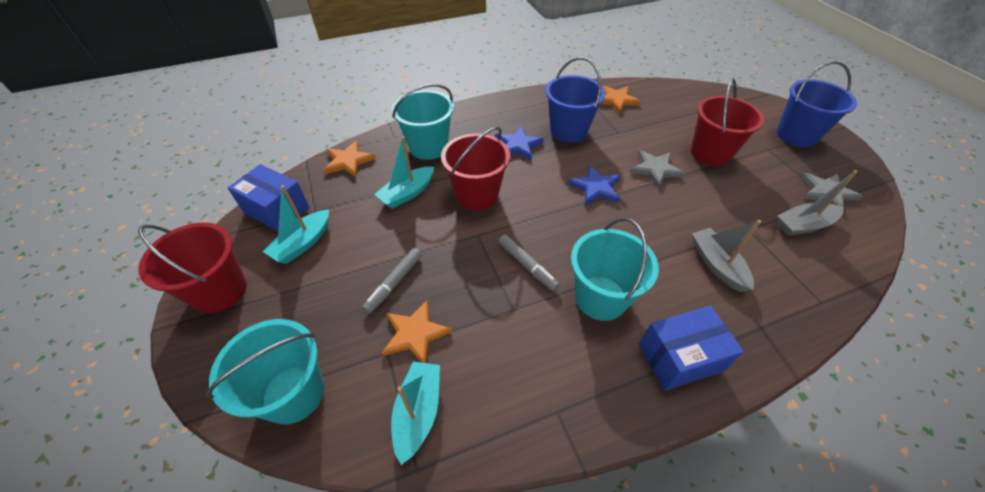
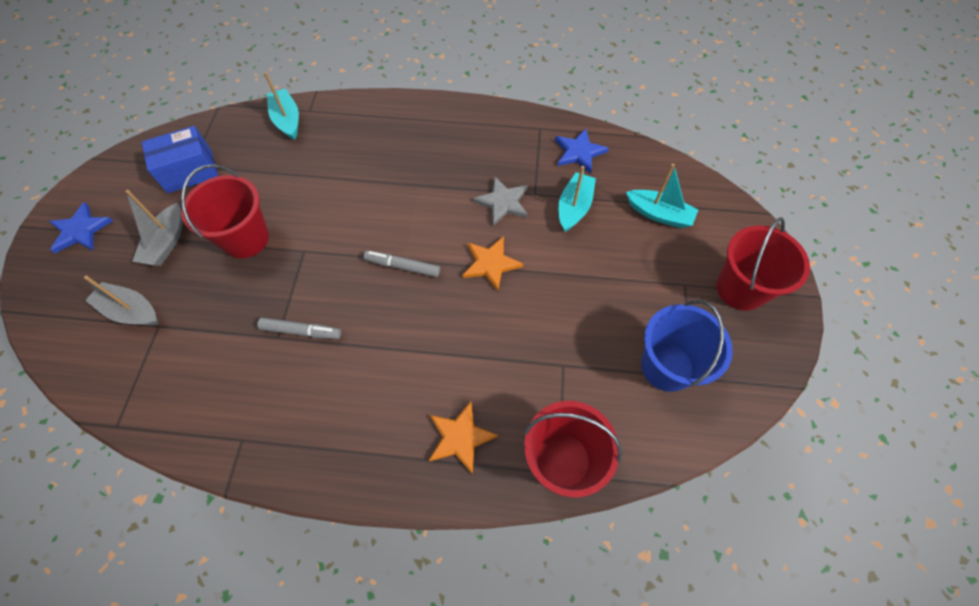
blue box: 2 -> 1
blue bucket: 2 -> 1
grey star: 2 -> 1
orange star: 3 -> 2
turquoise bucket: 3 -> 0

